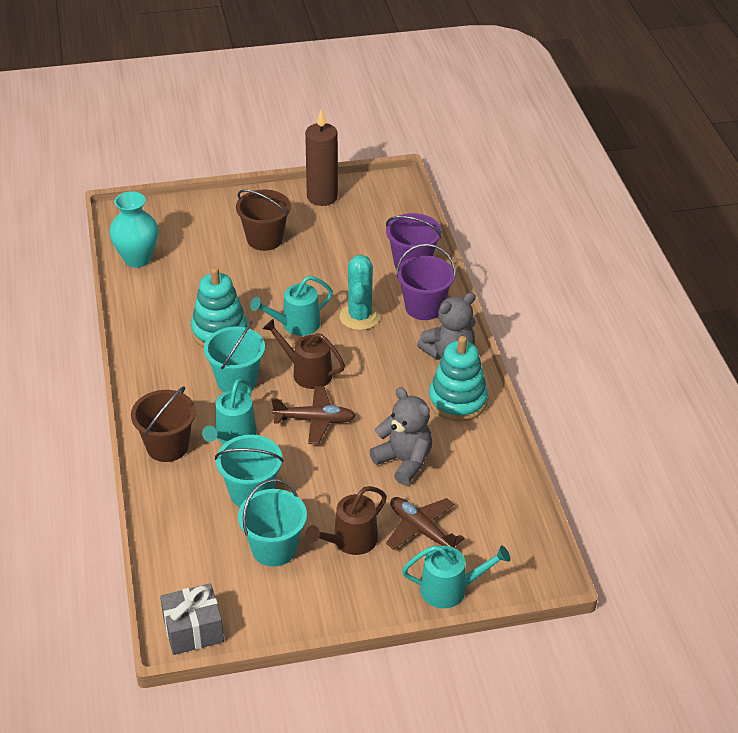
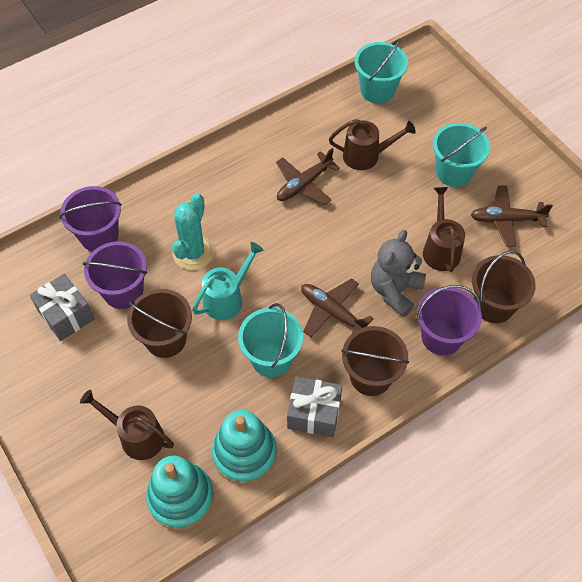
brown bucket: 2 -> 3
brown candle: 1 -> 0
brown plane: 2 -> 3
brown watering can: 2 -> 3
grey gift: 1 -> 2
grey teddy bear: 2 -> 1
purple bucket: 2 -> 3
turquoise vase: 1 -> 0
turquoise watering can: 3 -> 1

